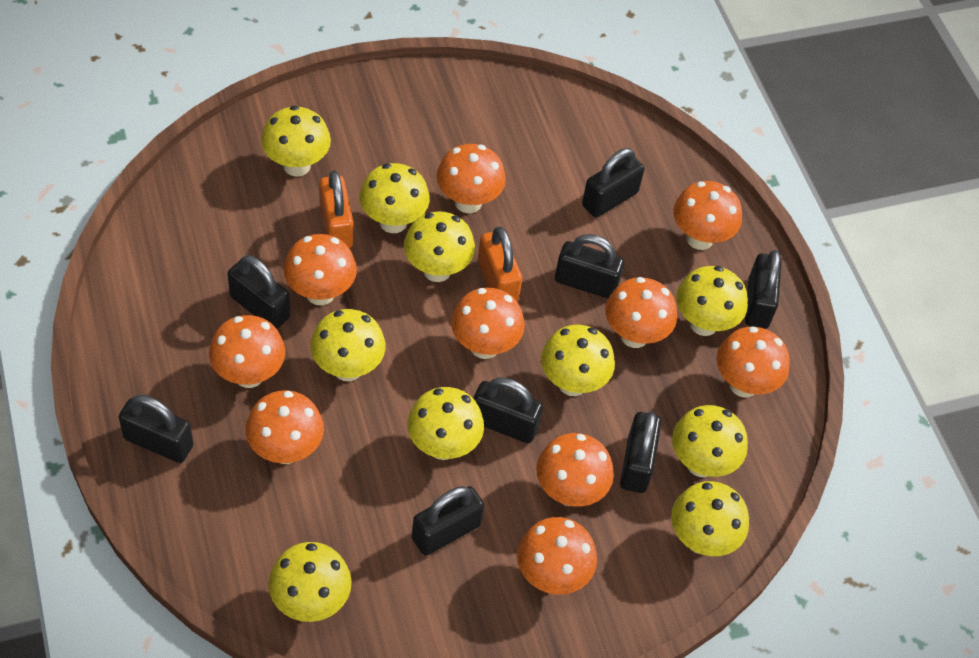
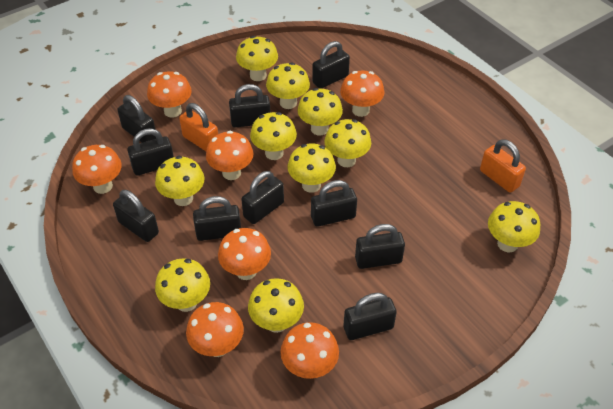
black padlock: 8 -> 10
orange mushroom: 10 -> 7

